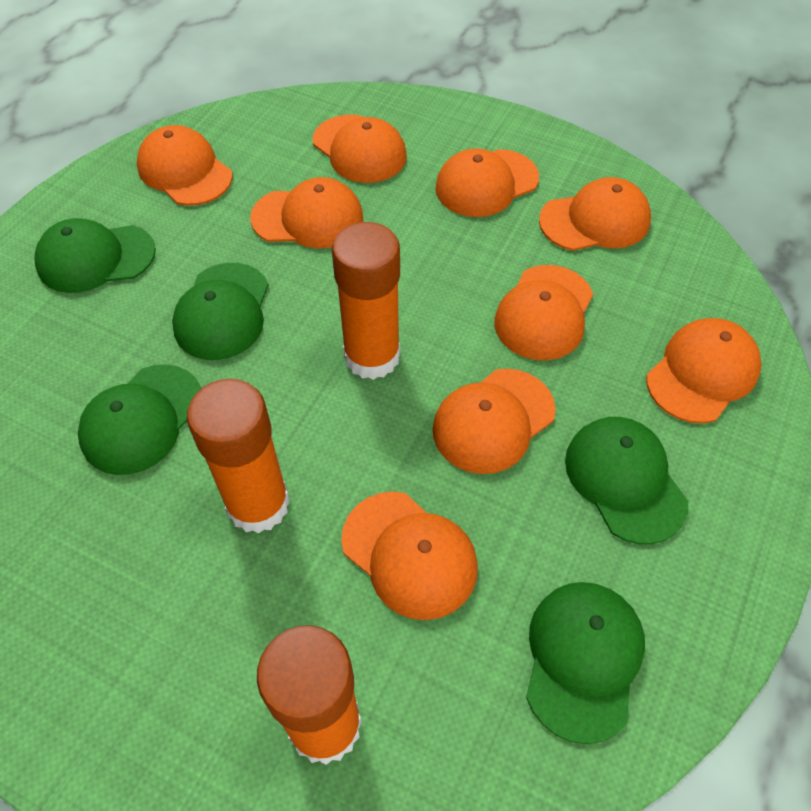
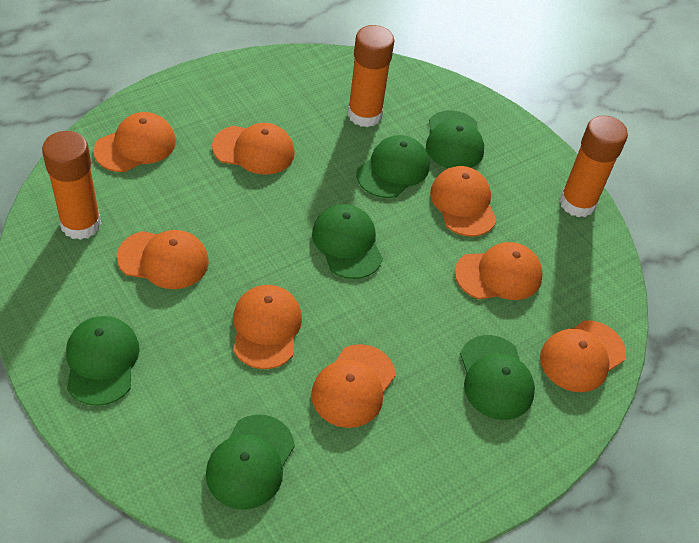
green cap: 5 -> 6
orange cap: 9 -> 8

